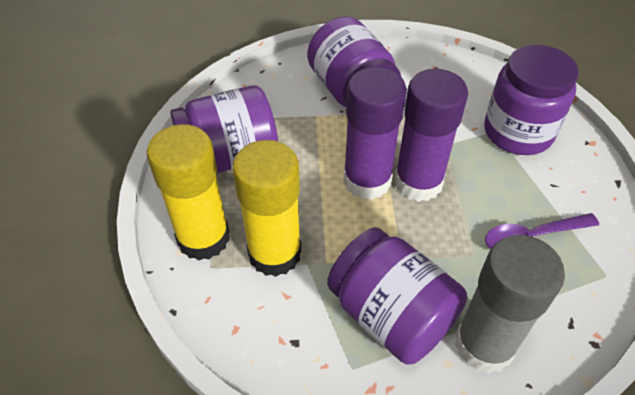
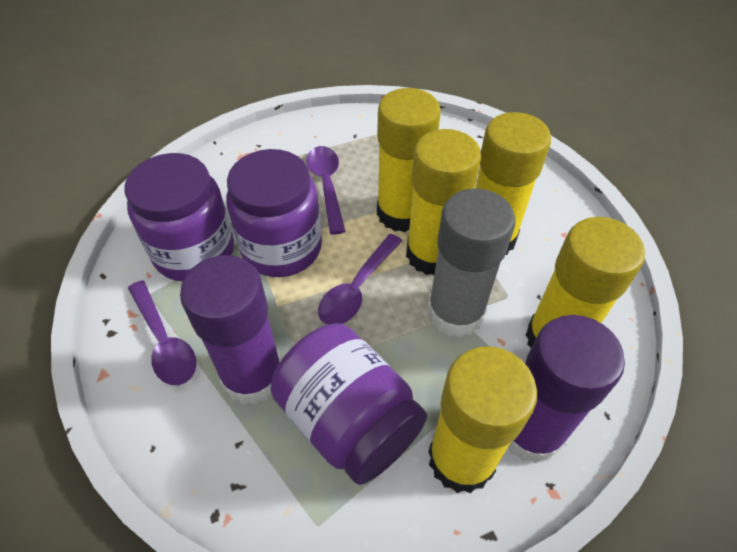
purple jar: 4 -> 3
purple spoon: 1 -> 3
yellow glue stick: 2 -> 5

